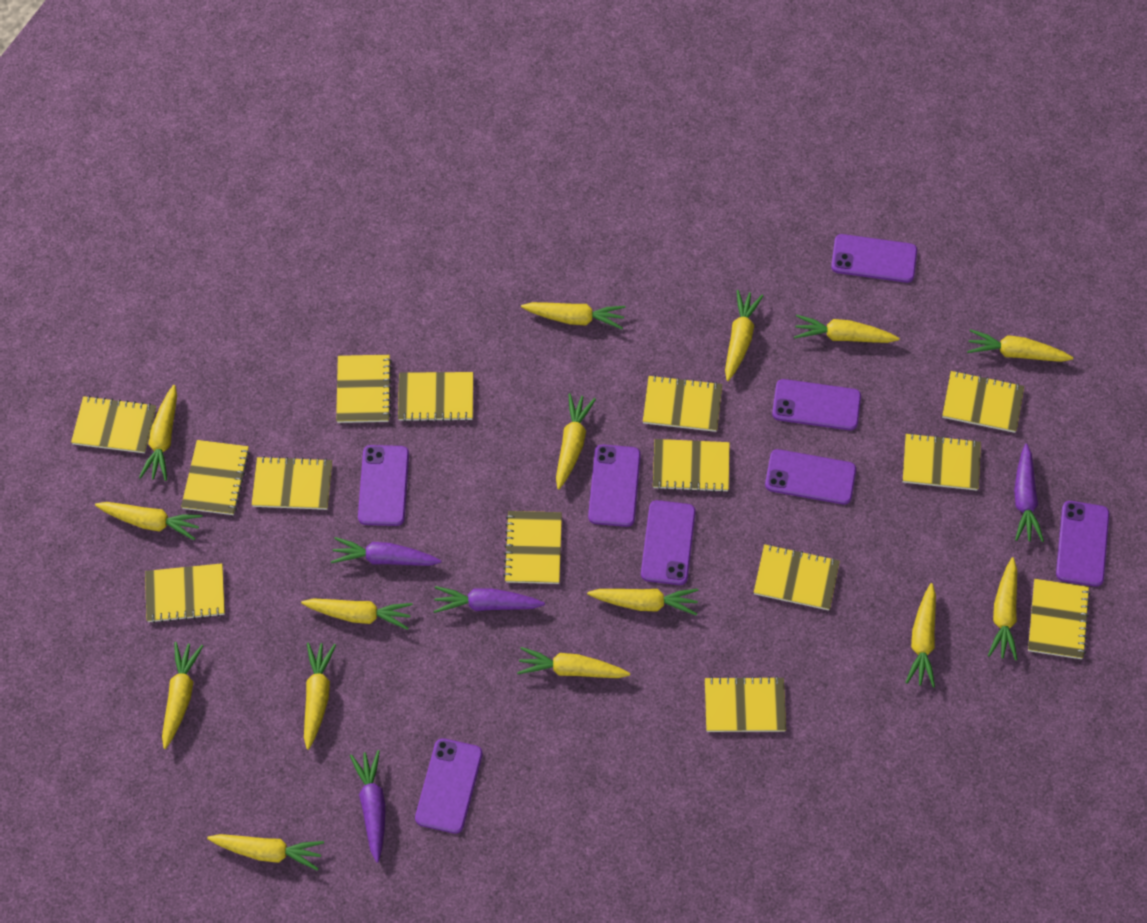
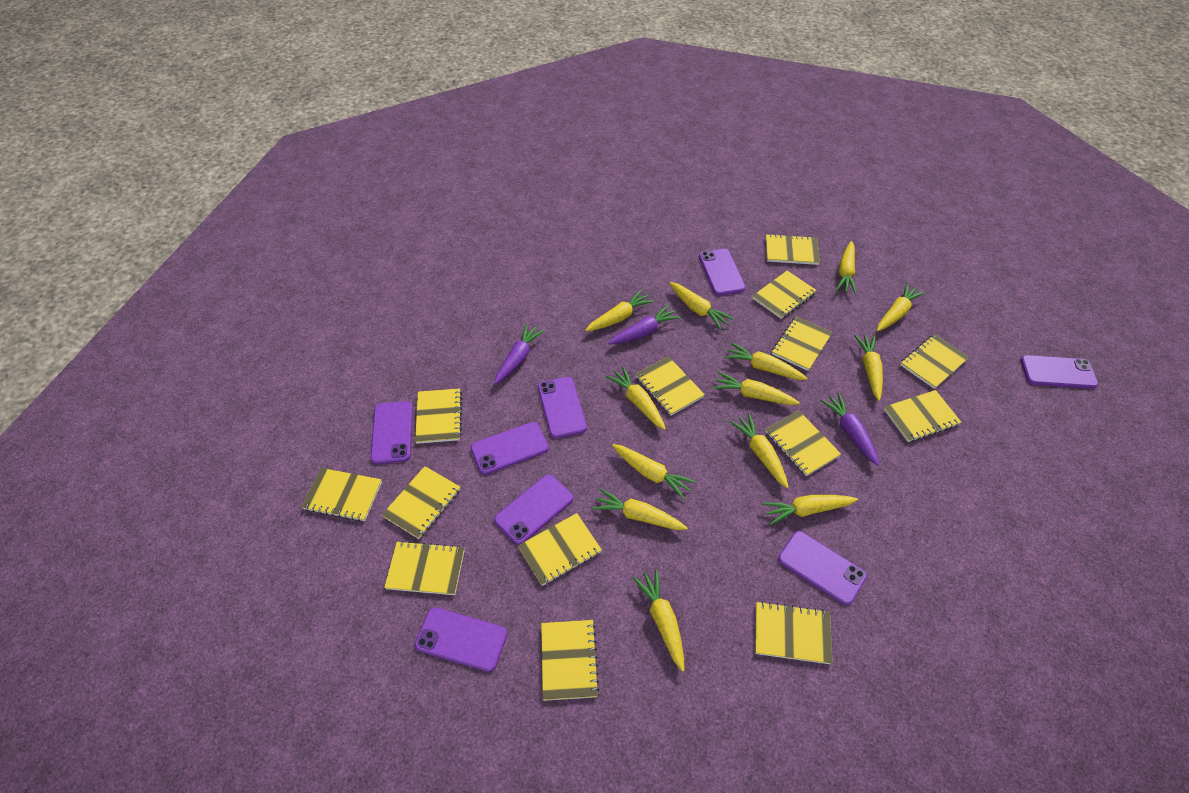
purple carrot: 4 -> 3
yellow carrot: 15 -> 13

